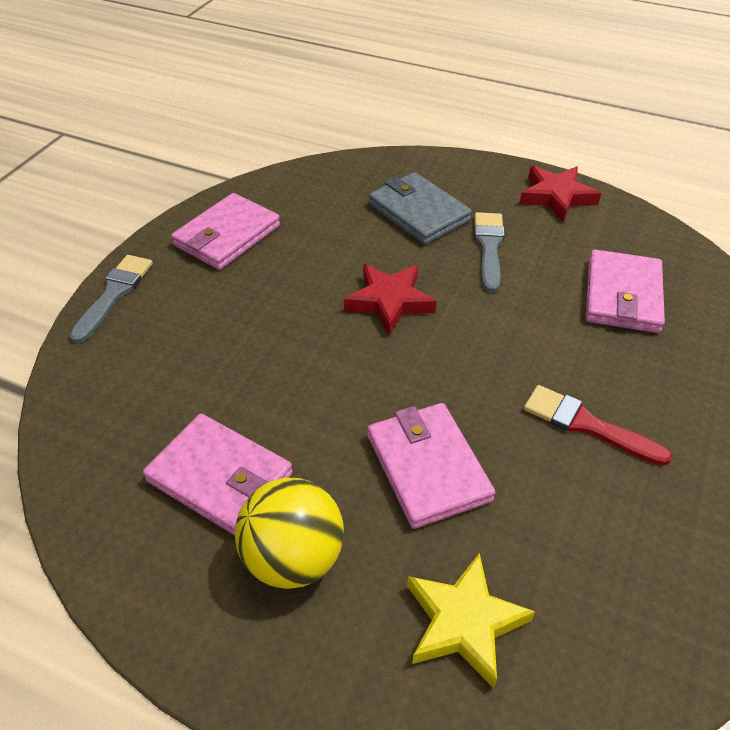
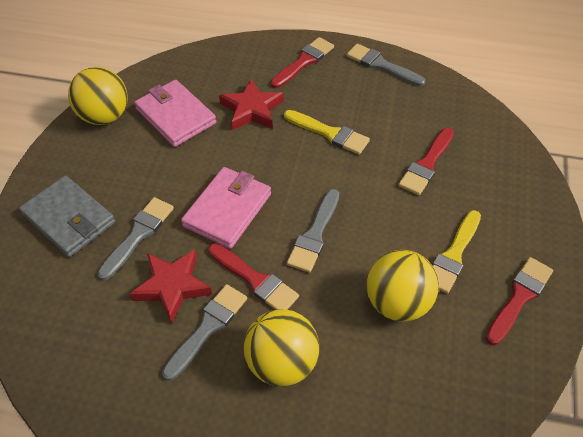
grey brush: 2 -> 4
pink wallet: 4 -> 2
red brush: 1 -> 4
yellow ball: 1 -> 3
yellow brush: 0 -> 2
yellow star: 1 -> 0

